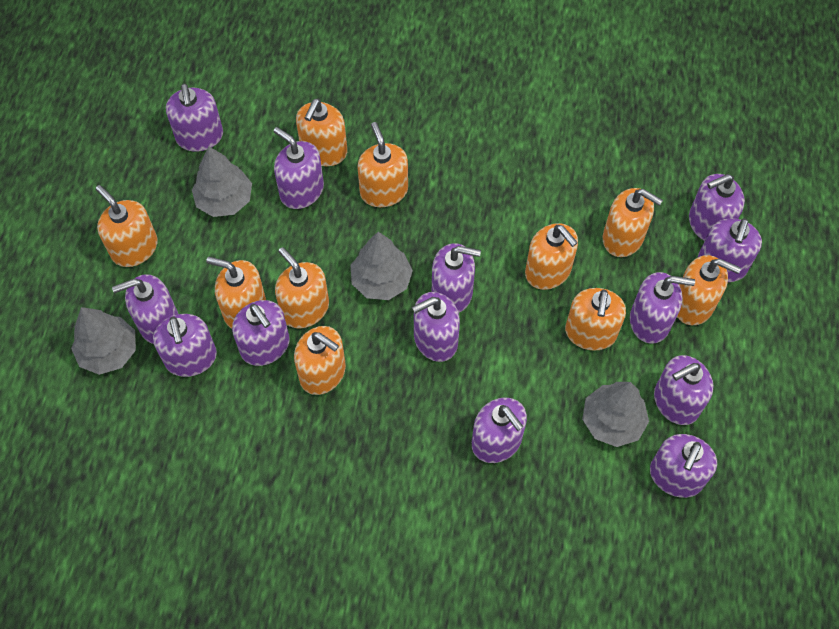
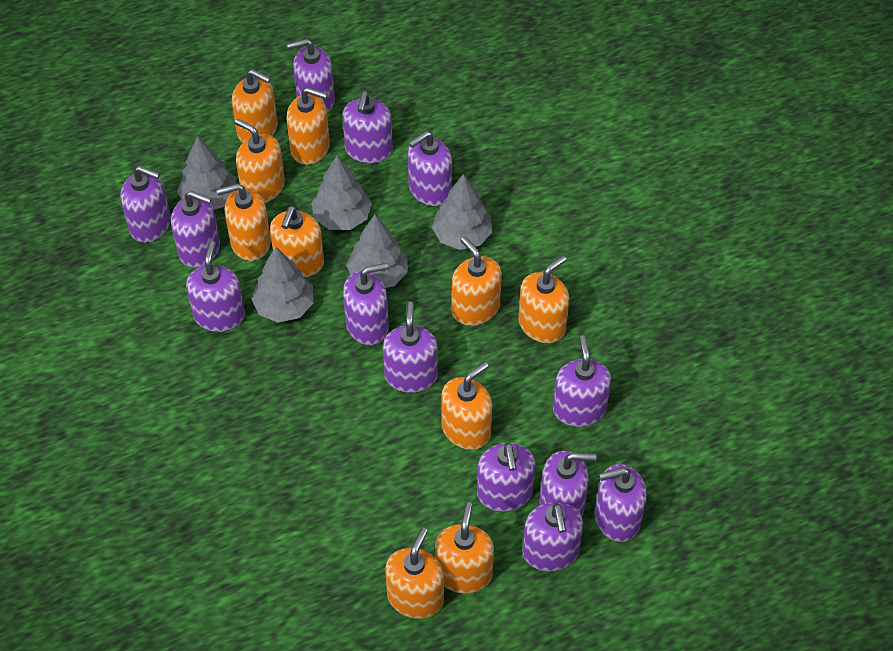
grey tree: 4 -> 5

